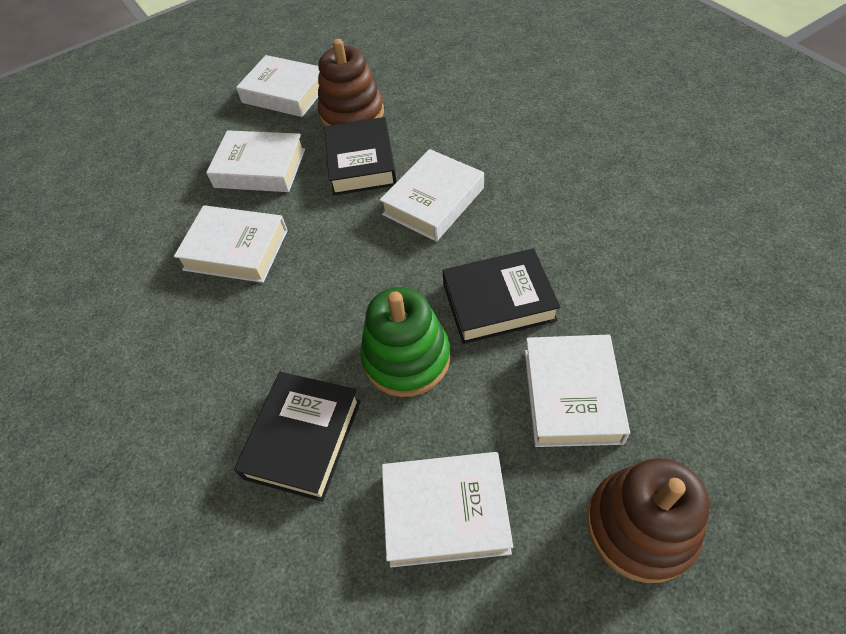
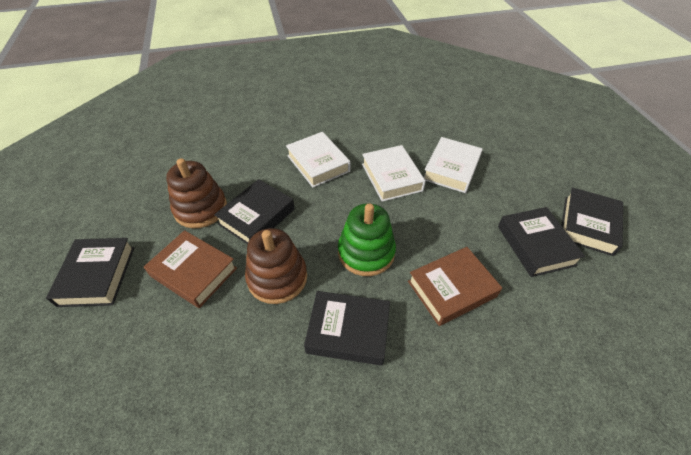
black book: 3 -> 5
brown book: 0 -> 2
white book: 6 -> 3

